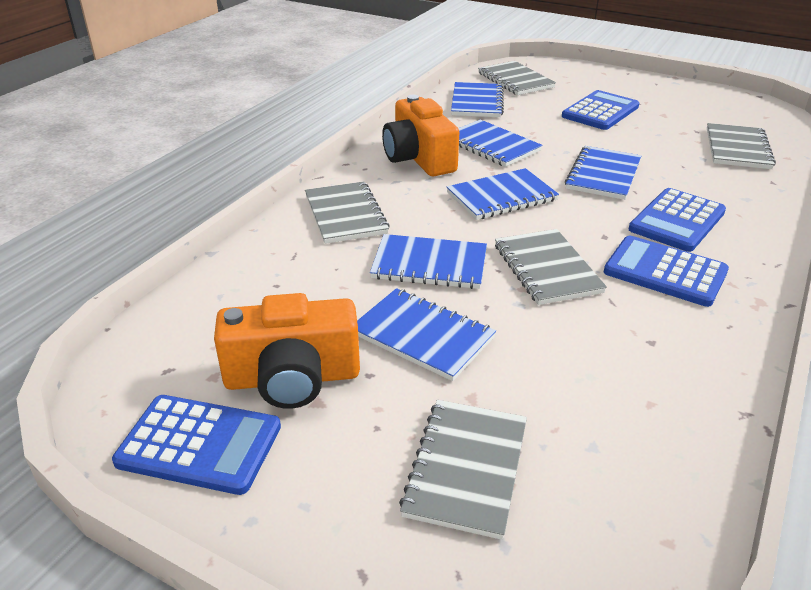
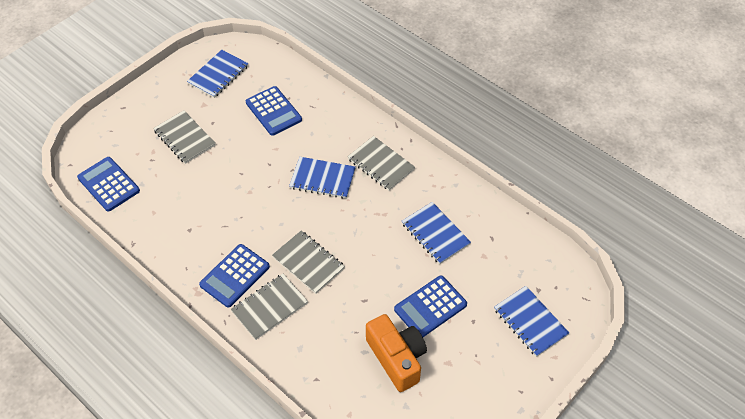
blue notebook: 6 -> 4
grey notebook: 5 -> 4
orange camera: 2 -> 1

